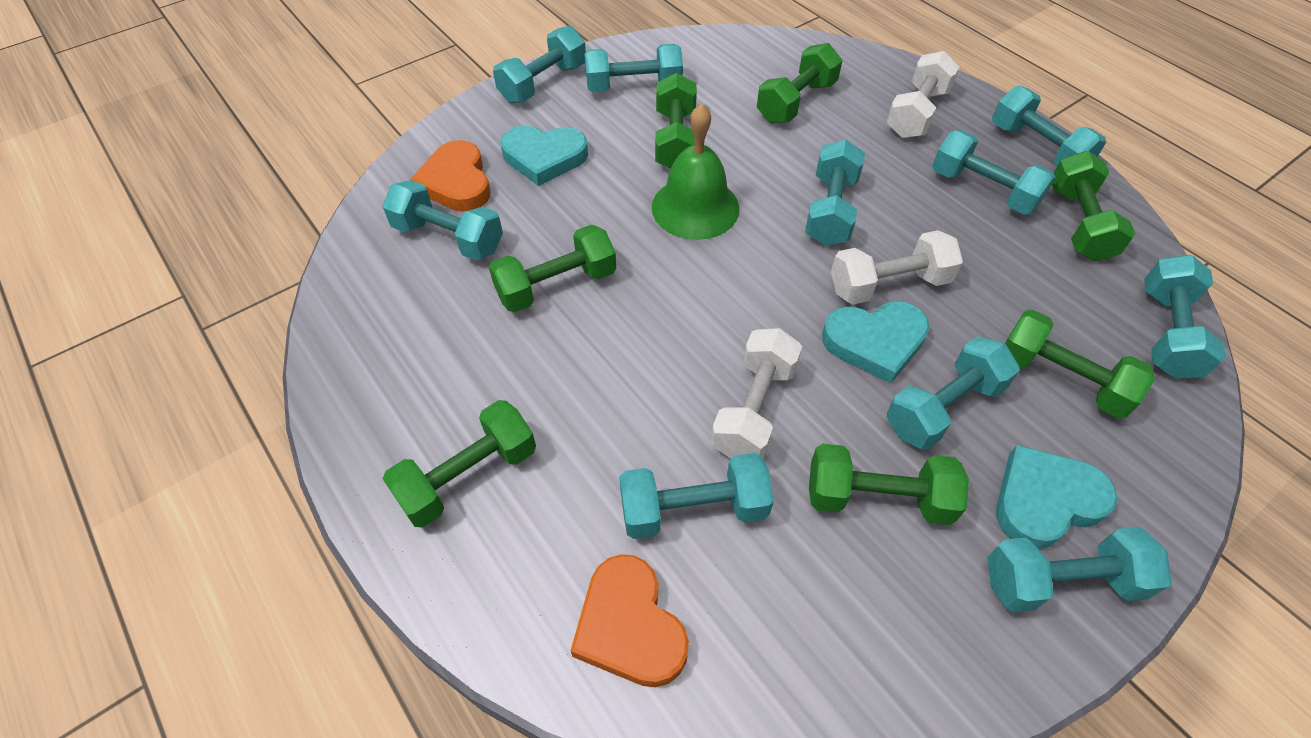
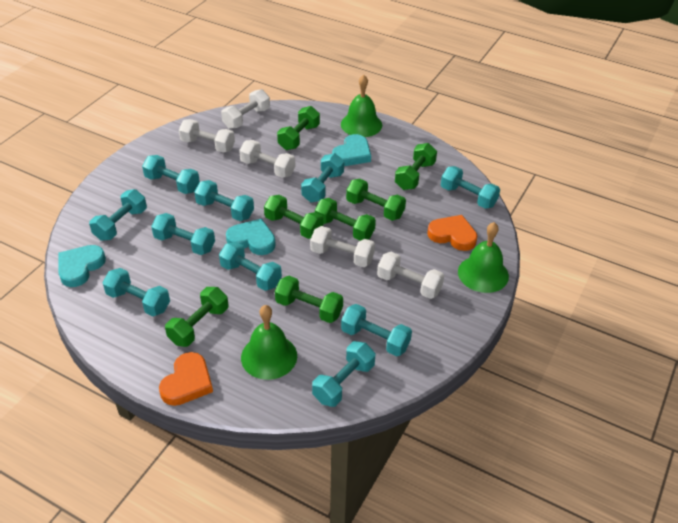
green bell: 1 -> 3
white dumbbell: 3 -> 5

